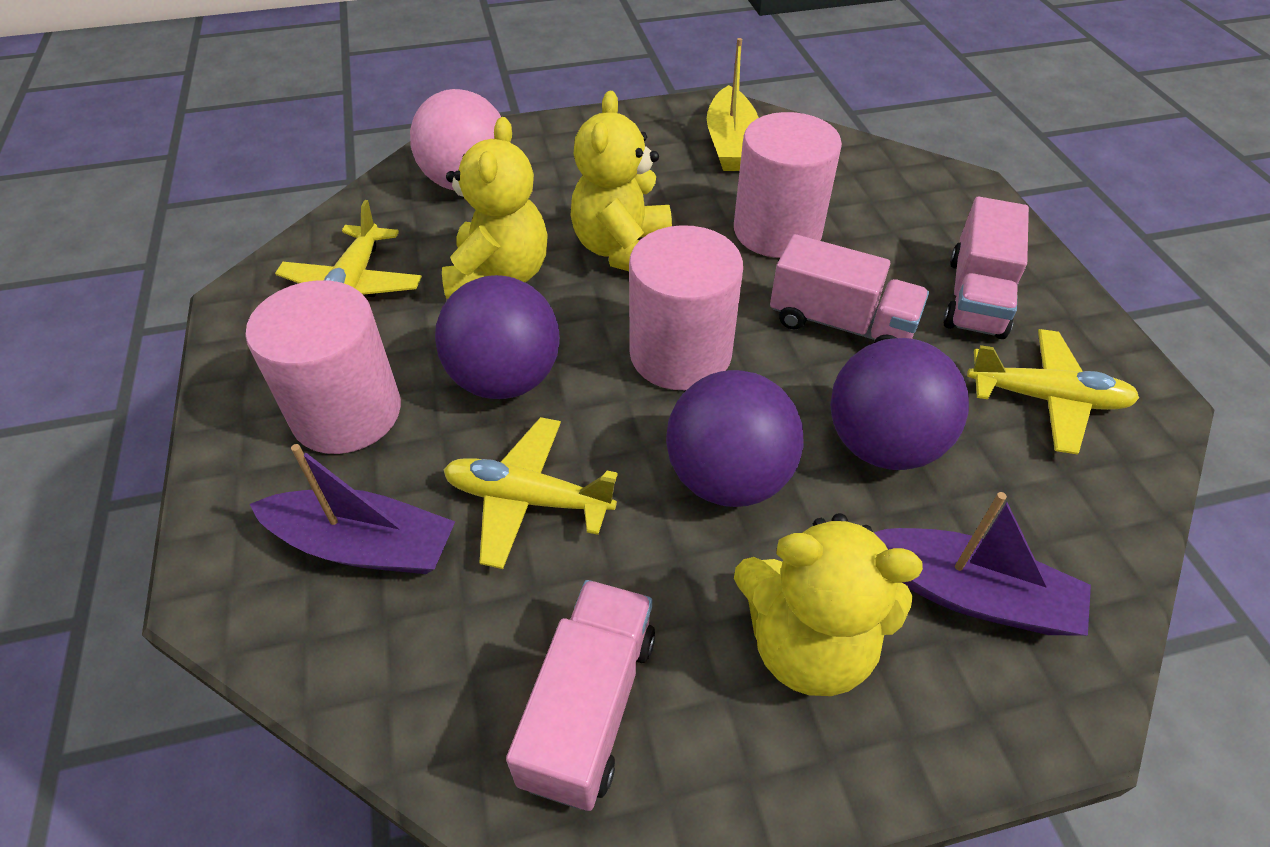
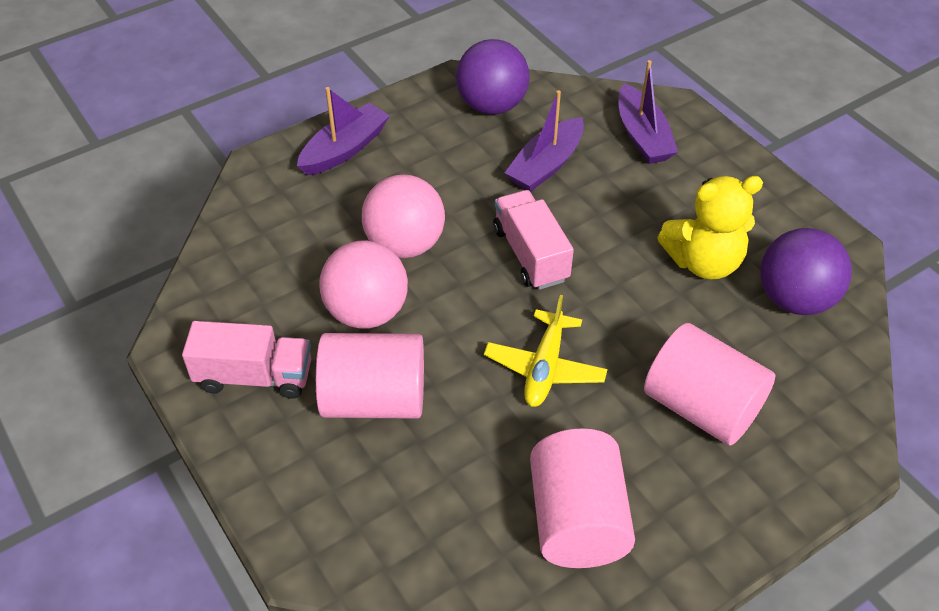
pink ball: 1 -> 2
pink truck: 3 -> 2
purple ball: 3 -> 2
purple boat: 2 -> 3
yellow boat: 1 -> 0
yellow plane: 3 -> 1
yellow teddy bear: 3 -> 1

